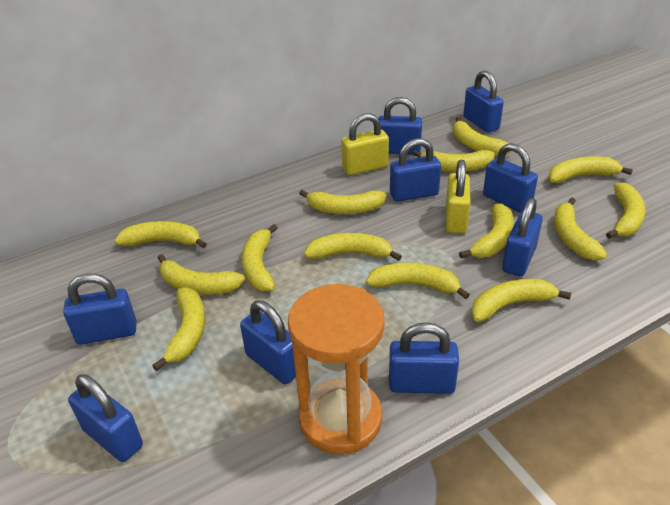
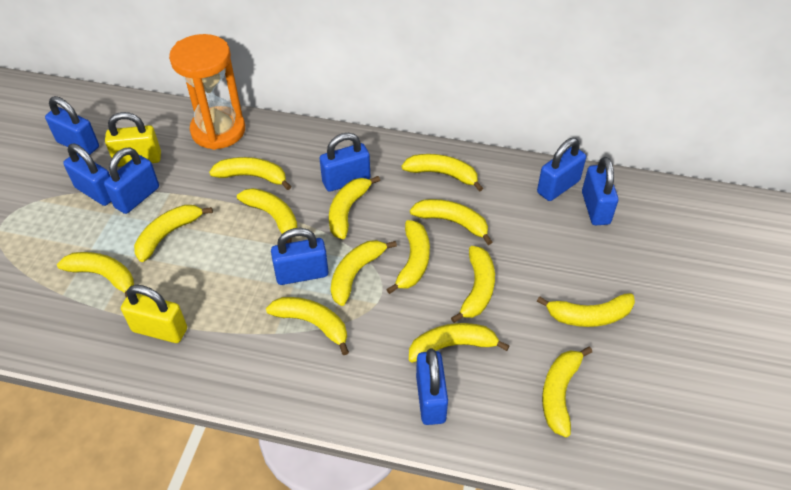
blue padlock: 9 -> 8

